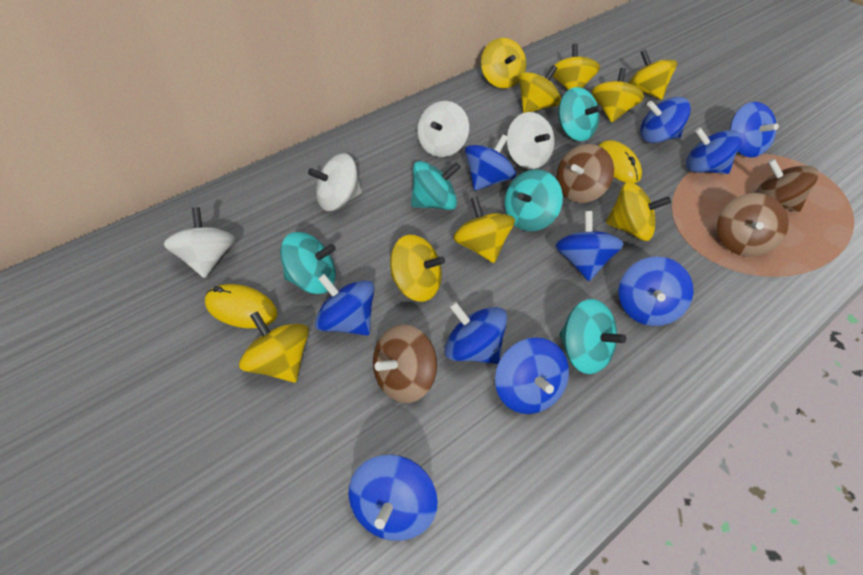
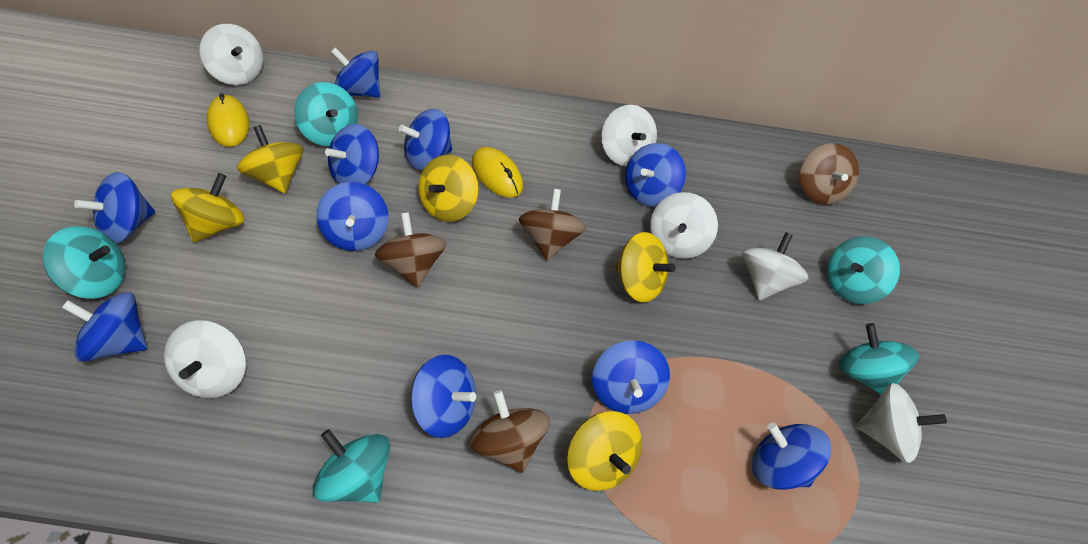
white spinning top: 4 -> 6
yellow spinning top: 9 -> 5

